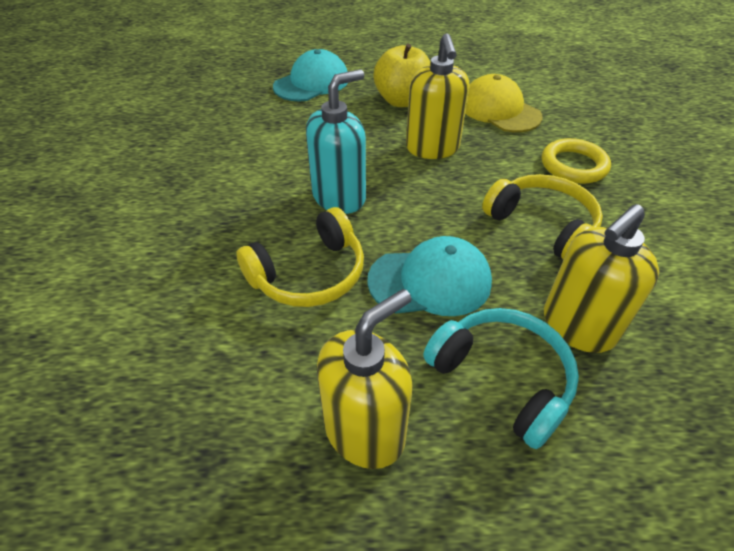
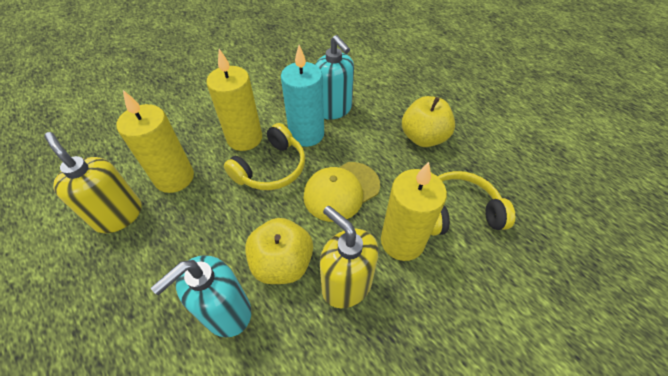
turquoise candle: 0 -> 1
turquoise cap: 2 -> 0
turquoise headphones: 1 -> 0
turquoise soap dispenser: 1 -> 2
yellow apple: 1 -> 2
yellow candle: 0 -> 3
yellow ring: 1 -> 0
yellow soap dispenser: 3 -> 2

